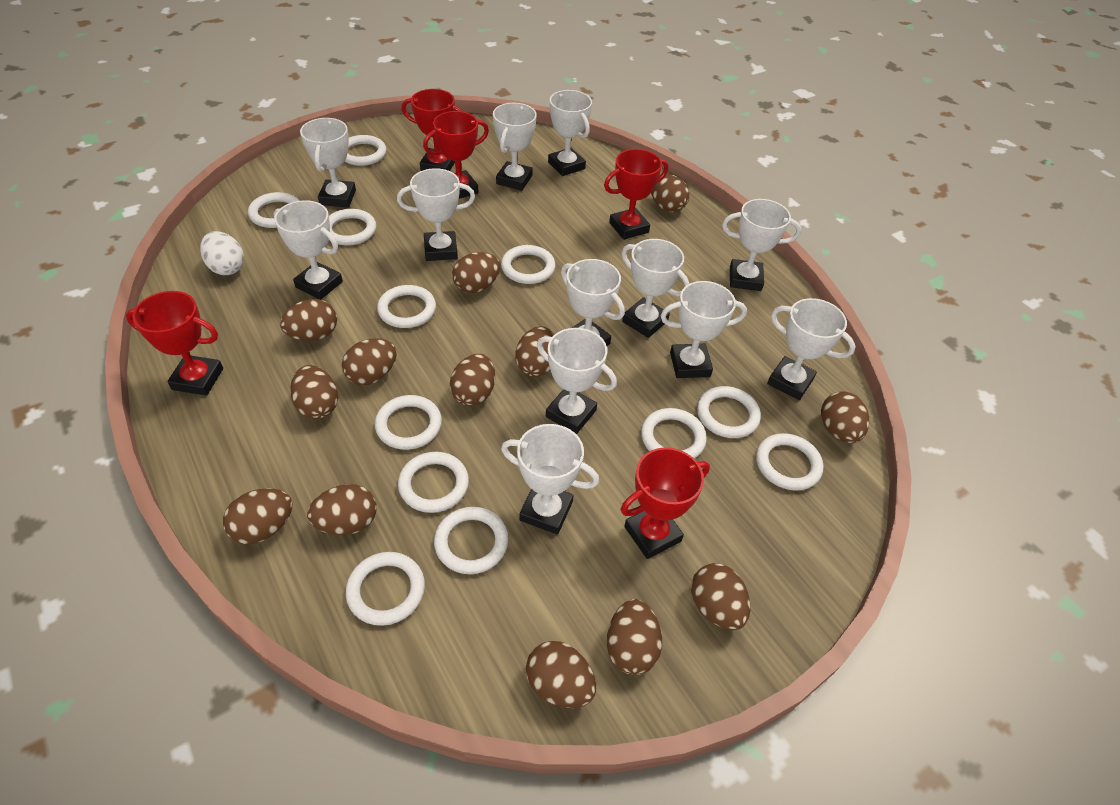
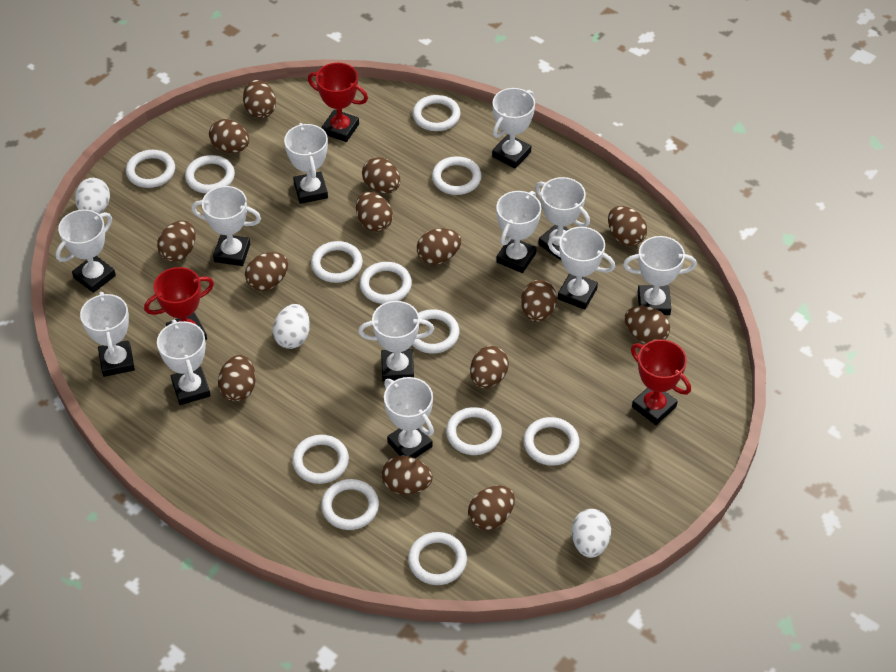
brown egg: 13 -> 14
red trophy: 5 -> 3
white egg: 1 -> 3

